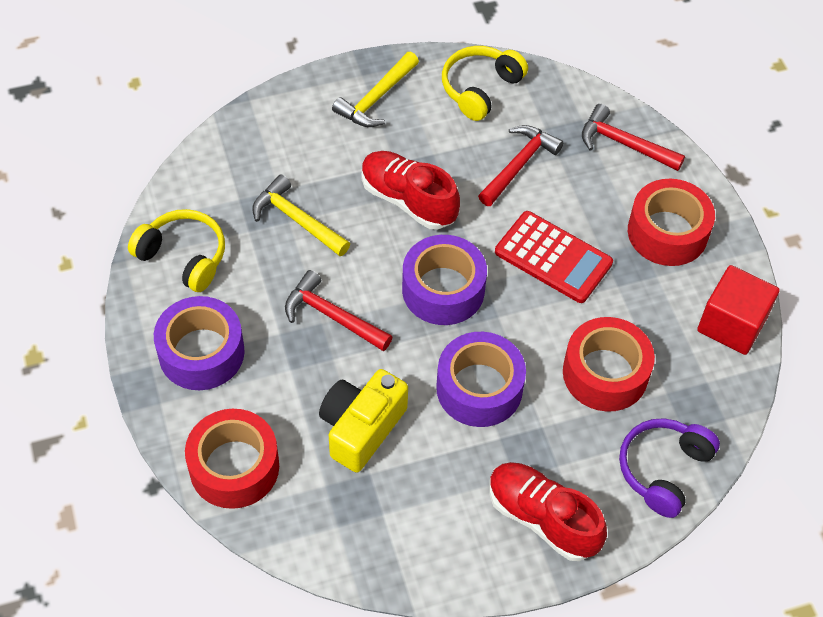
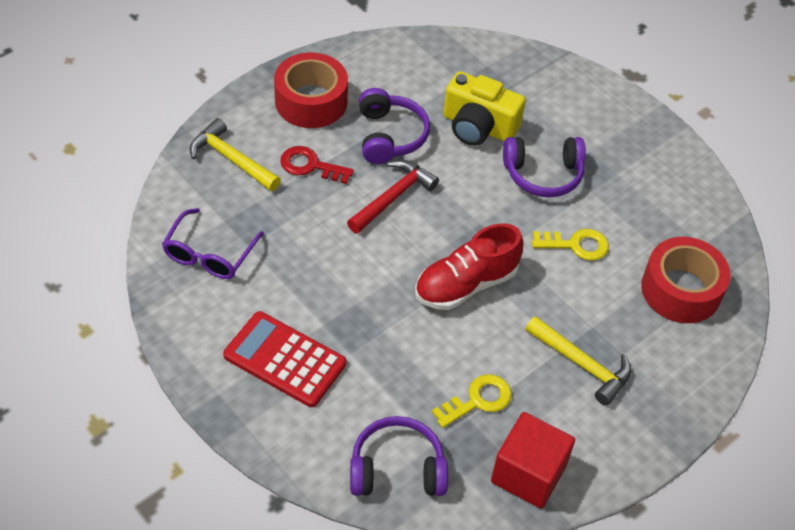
purple glasses: 0 -> 1
purple headphones: 1 -> 3
purple tape: 3 -> 0
red hammer: 3 -> 1
red key: 0 -> 1
red shoe: 2 -> 1
red tape: 3 -> 2
yellow headphones: 2 -> 0
yellow key: 0 -> 2

